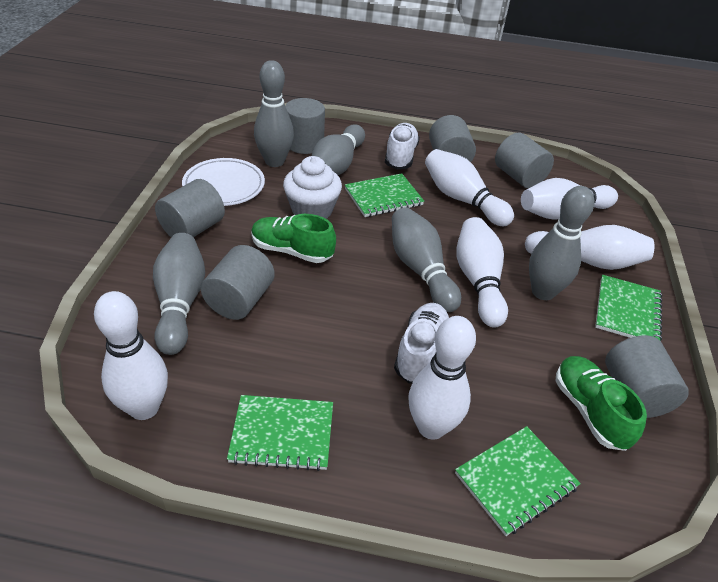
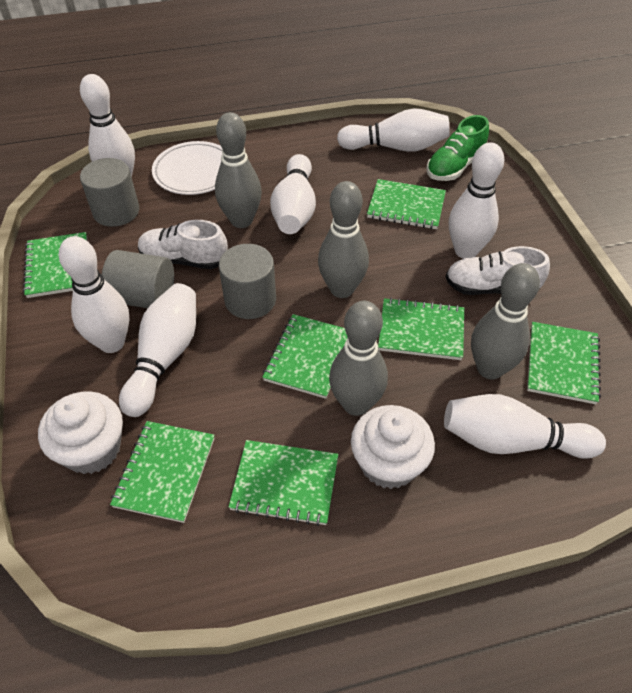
green notebook: 4 -> 7
green shoe: 2 -> 1
grey bowling pin: 5 -> 4
grey cylinder: 6 -> 3
white bowling pin: 6 -> 7
white cupcake: 1 -> 2

